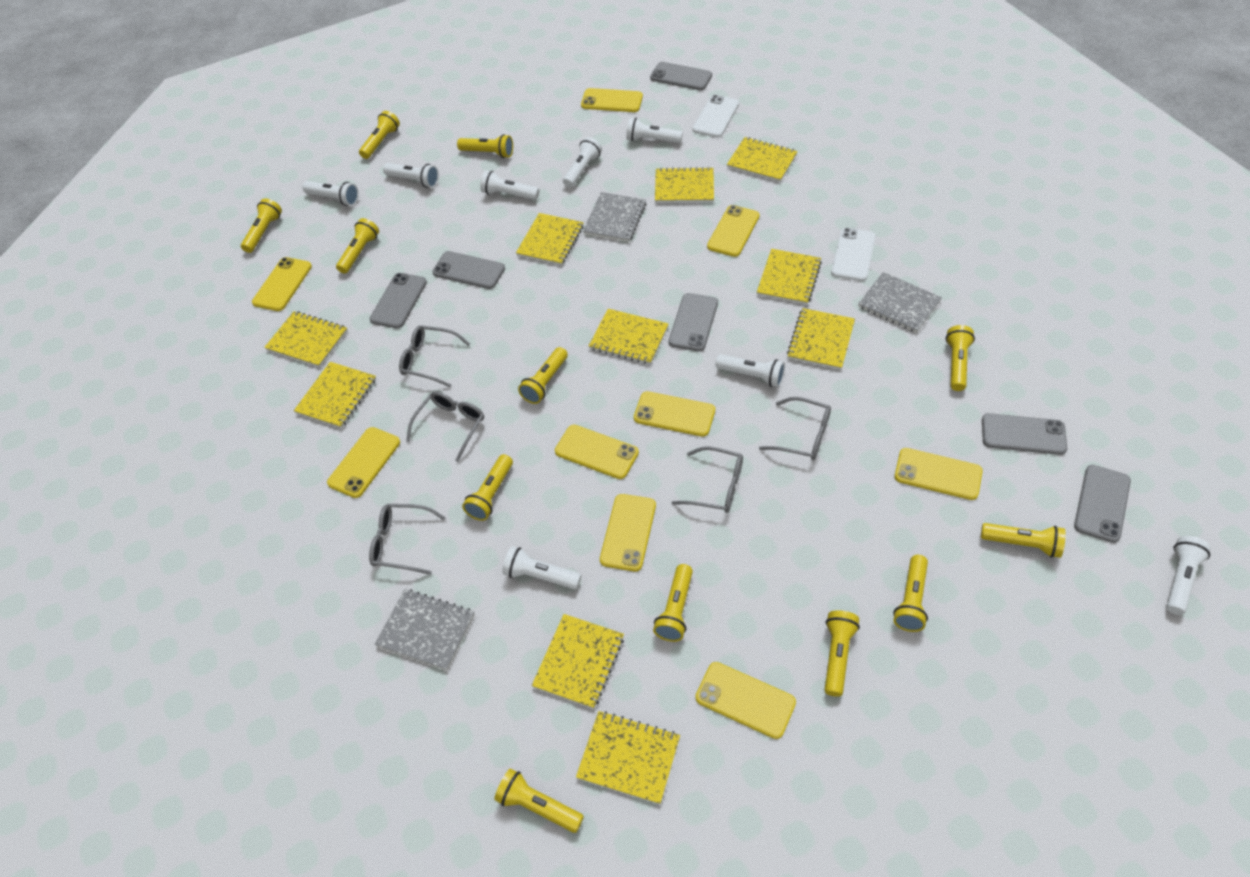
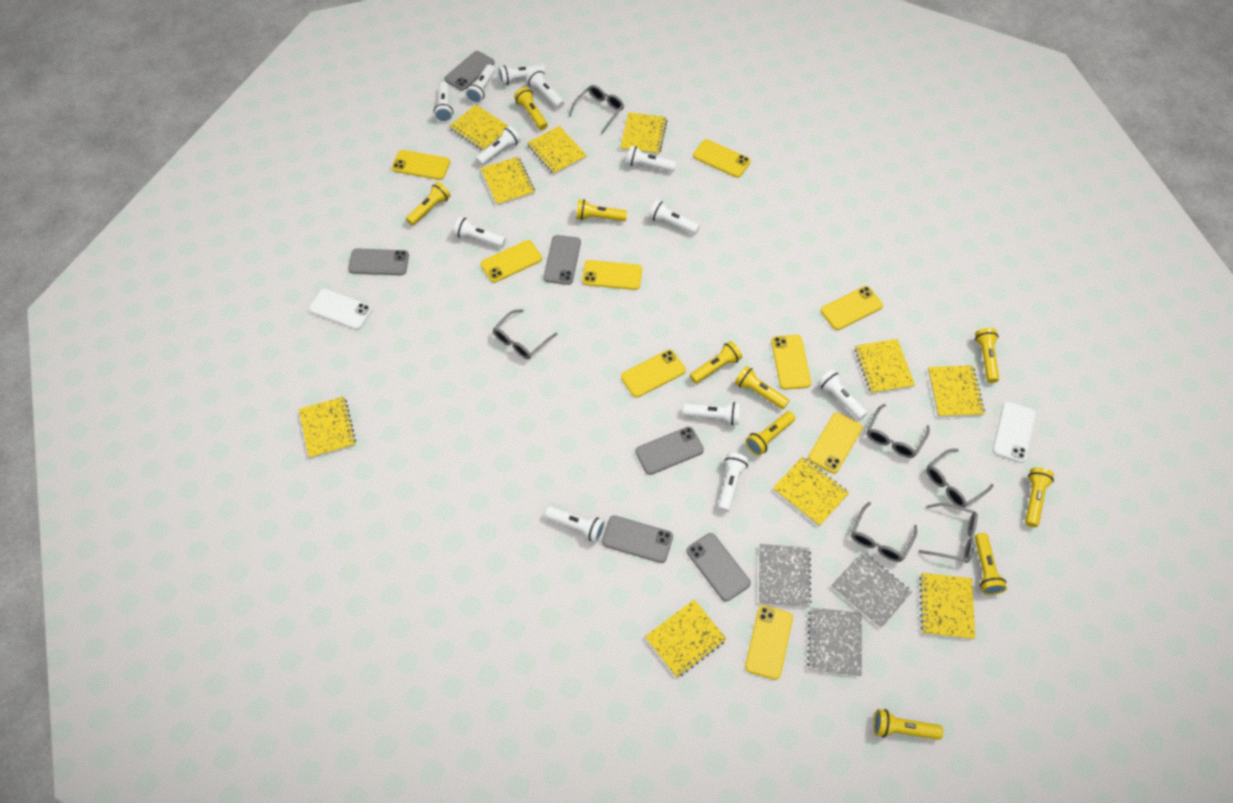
grey glasses: 5 -> 6
white flashlight: 8 -> 12
yellow flashlight: 12 -> 10

